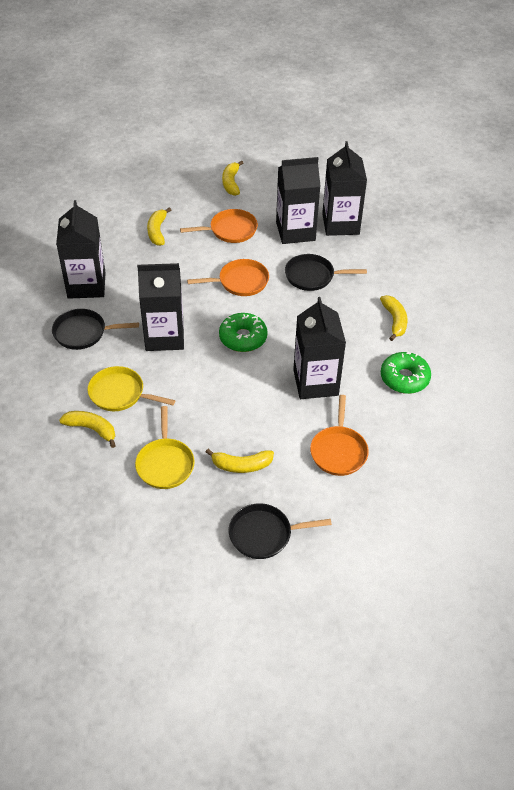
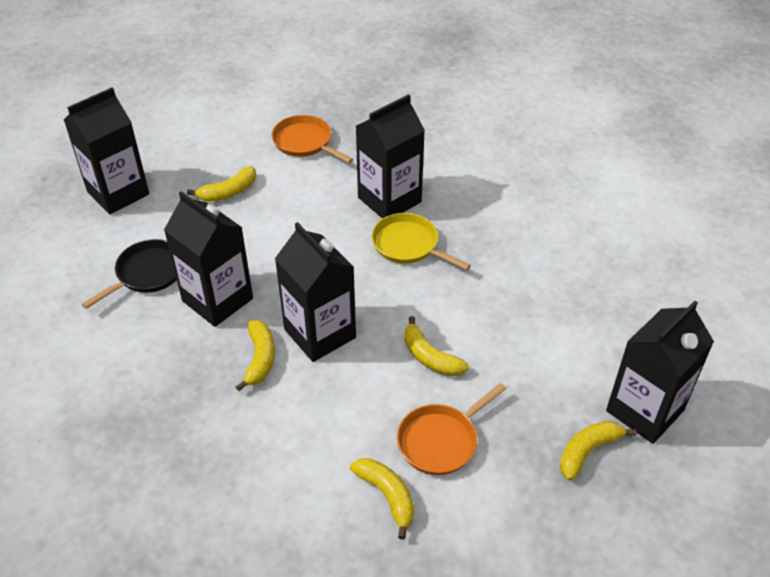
black pan: 3 -> 1
green donut: 2 -> 0
orange pan: 3 -> 2
yellow pan: 2 -> 1

